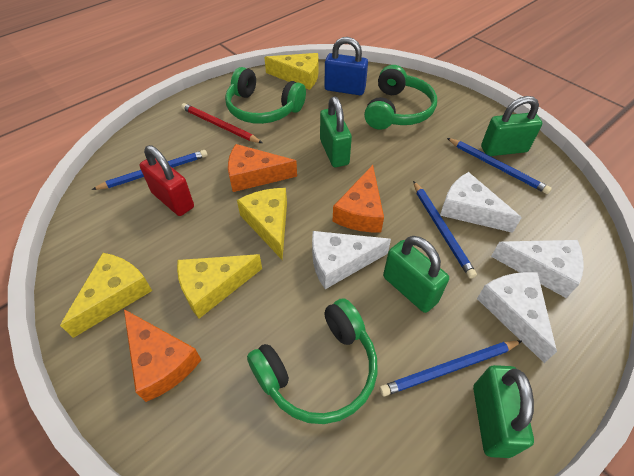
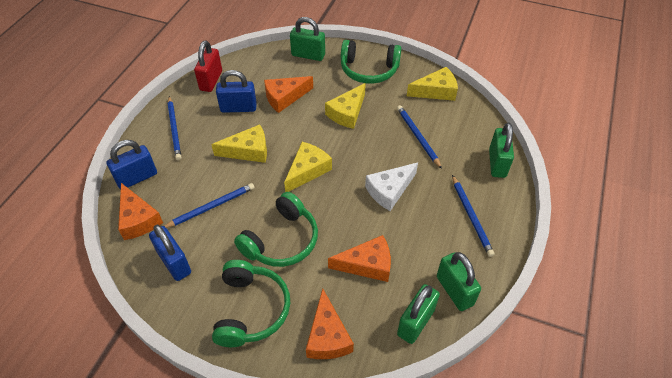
blue padlock: 1 -> 3
orange cheese: 3 -> 4
red pencil: 1 -> 0
white cheese: 4 -> 1

